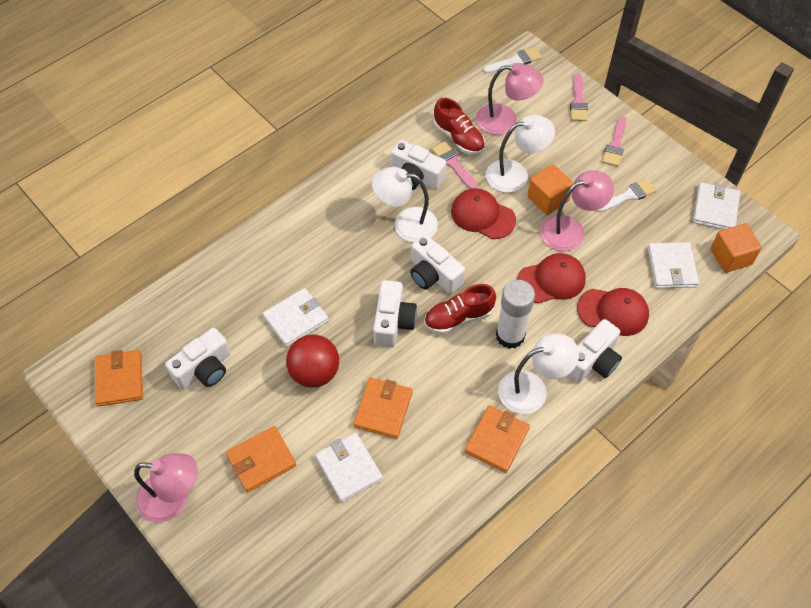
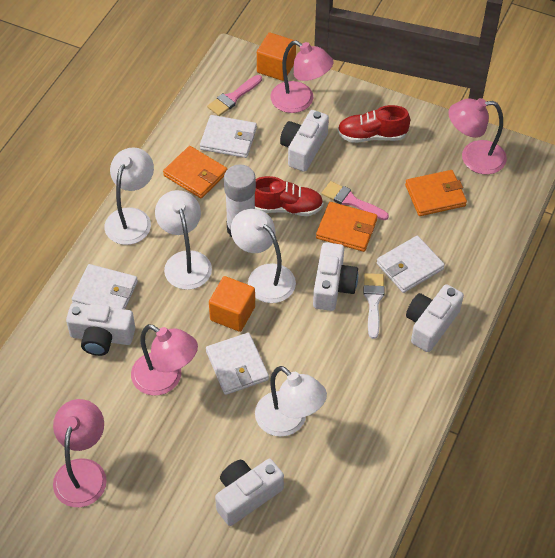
orange wallet: 4 -> 3
pink brush: 3 -> 2
pink lamp: 3 -> 4
red ball: 1 -> 0
red cap: 3 -> 0
white brush: 2 -> 1
white lamp: 3 -> 4

